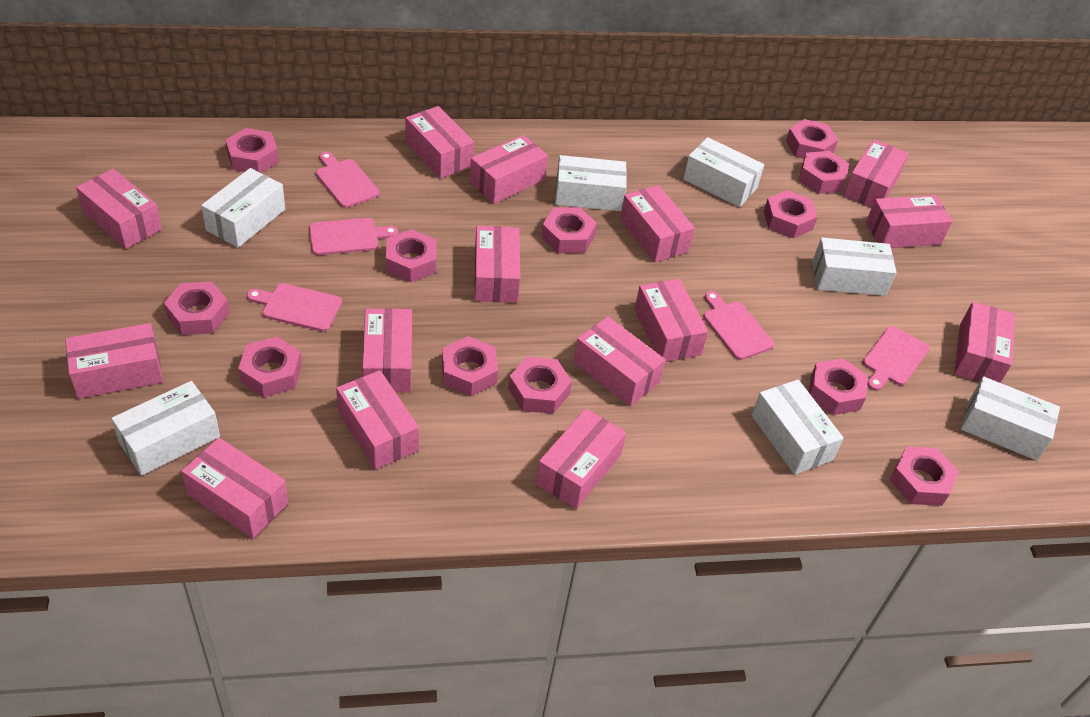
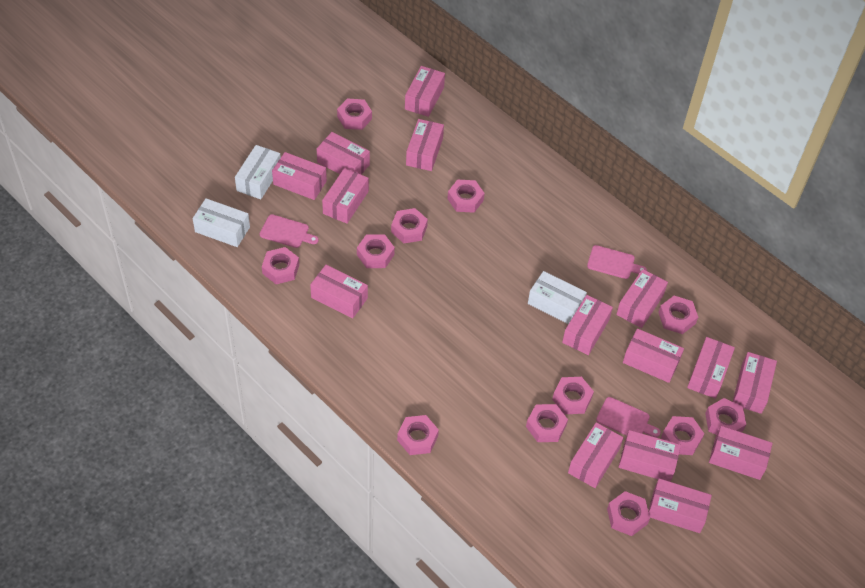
pink cutting board: 5 -> 3
white box: 7 -> 3

